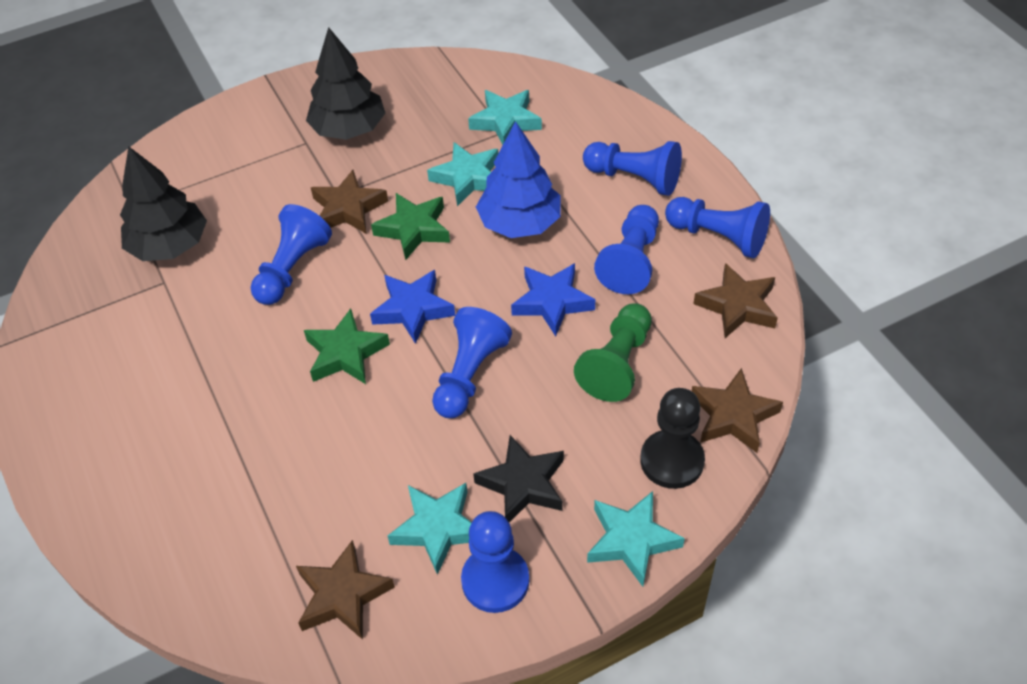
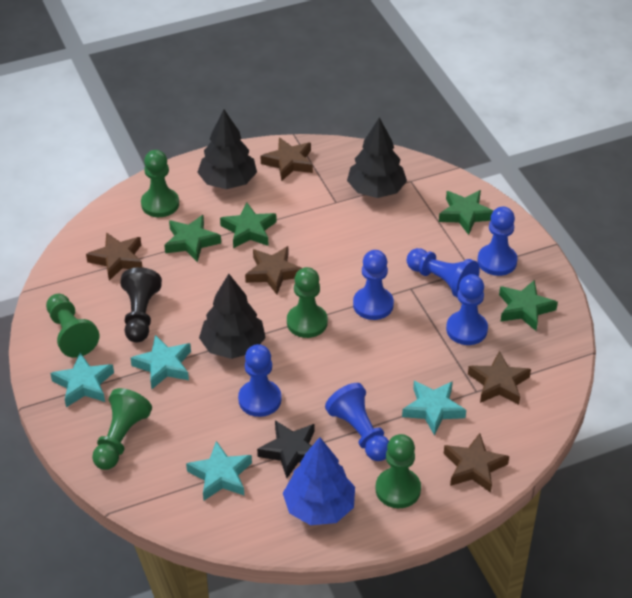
black tree: 2 -> 3
blue star: 2 -> 0
brown star: 4 -> 5
green pawn: 1 -> 5
green star: 2 -> 4

